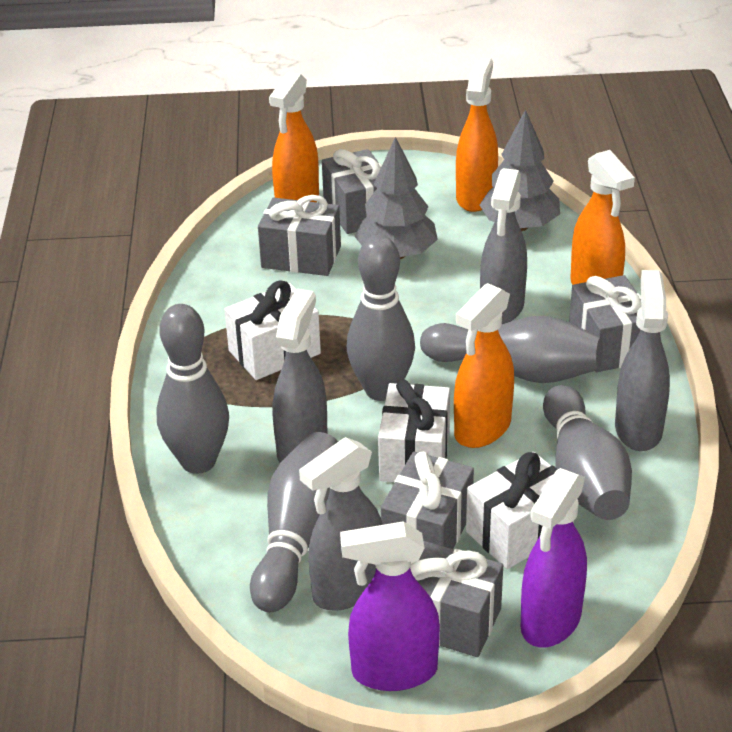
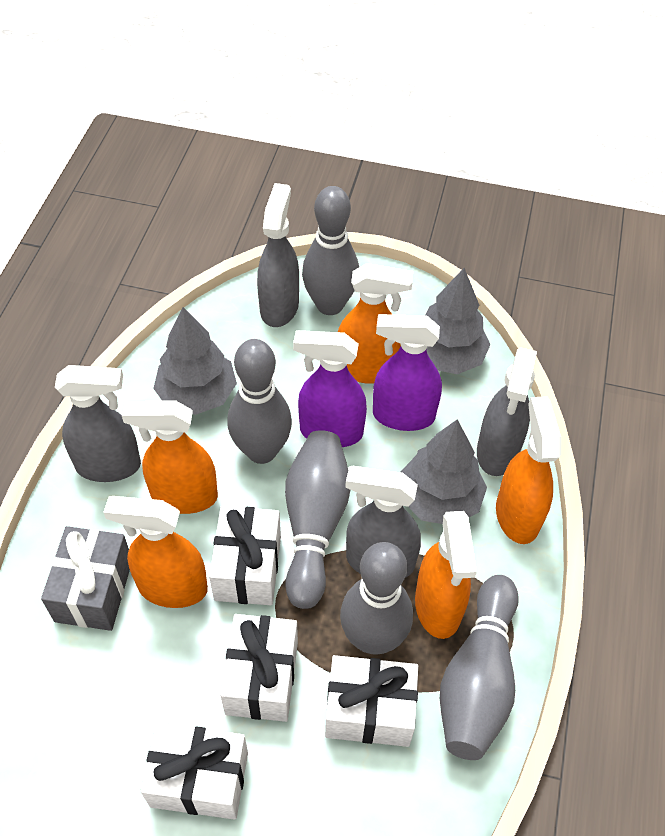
grey gift: 5 -> 1
grey tree: 2 -> 3
orange spray bottle: 4 -> 5
white gift: 3 -> 4

